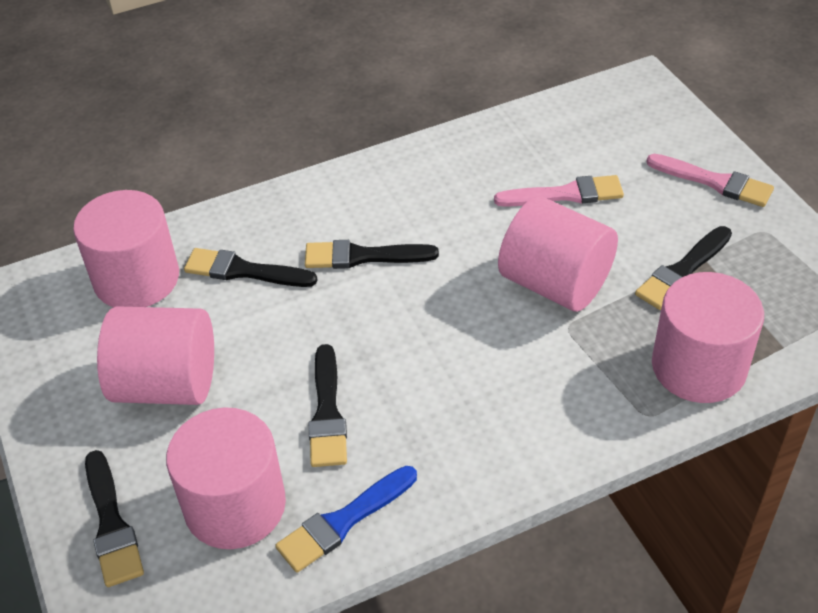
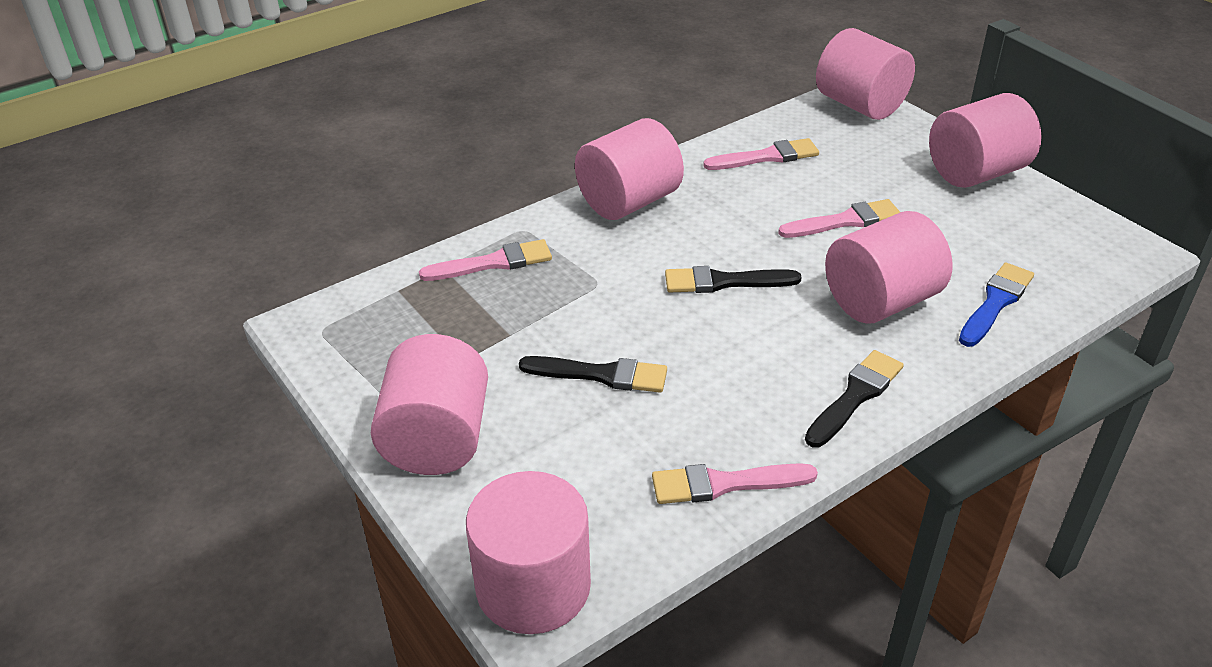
black brush: 5 -> 3
pink brush: 2 -> 4
pink cylinder: 5 -> 6

